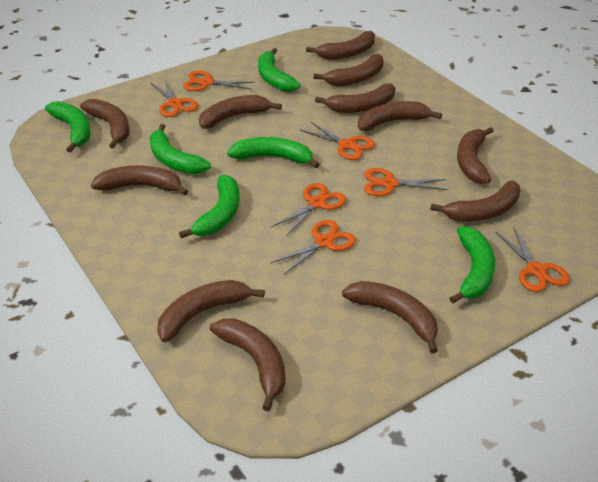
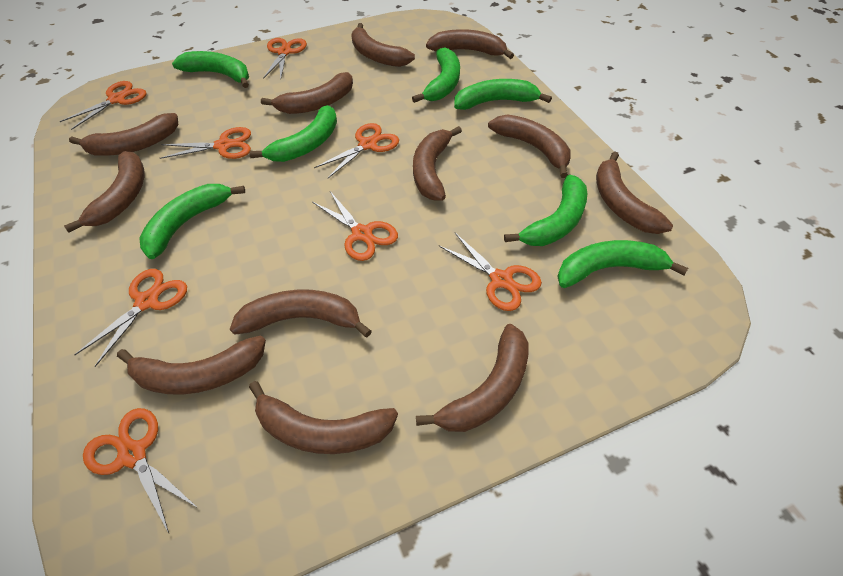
green banana: 6 -> 7
orange scissors: 7 -> 8

